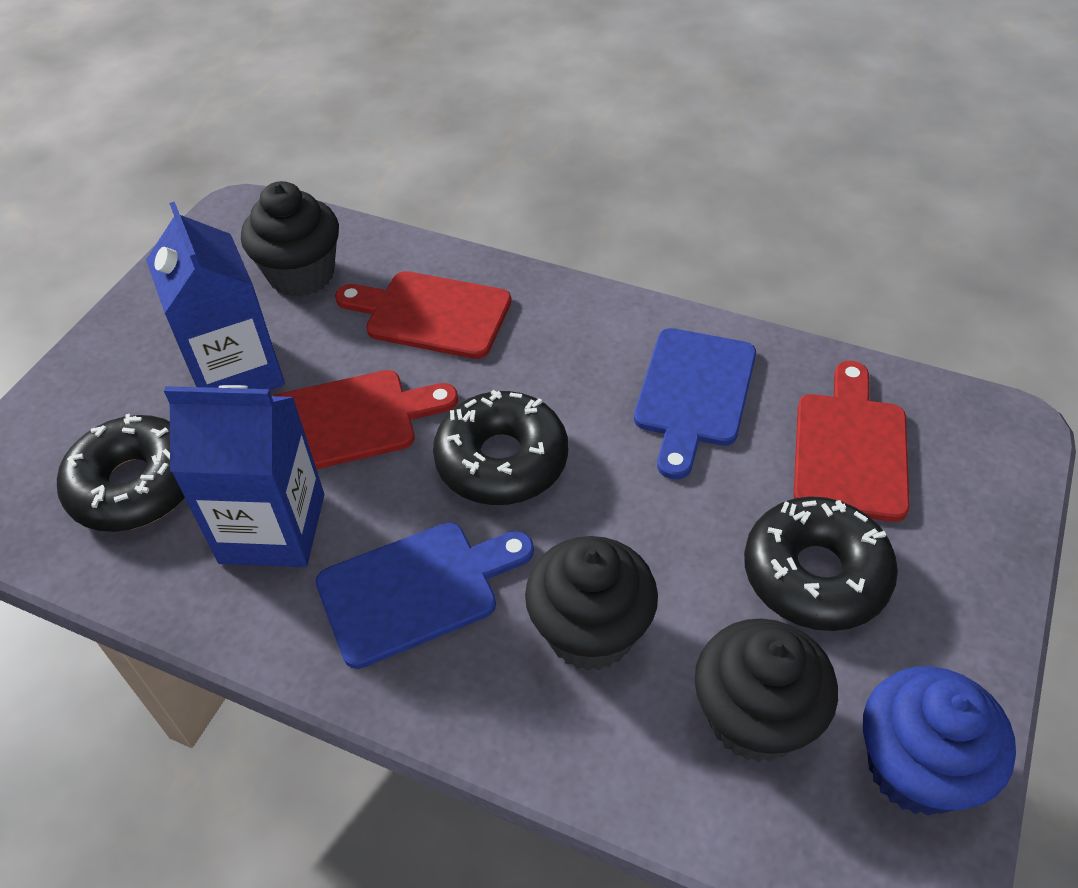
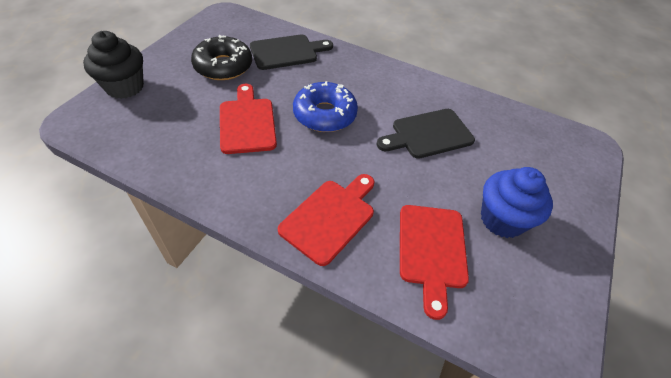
black cupcake: 3 -> 1
black cutting board: 0 -> 2
black donut: 3 -> 1
blue carton: 2 -> 0
blue cutting board: 2 -> 0
blue donut: 0 -> 1

